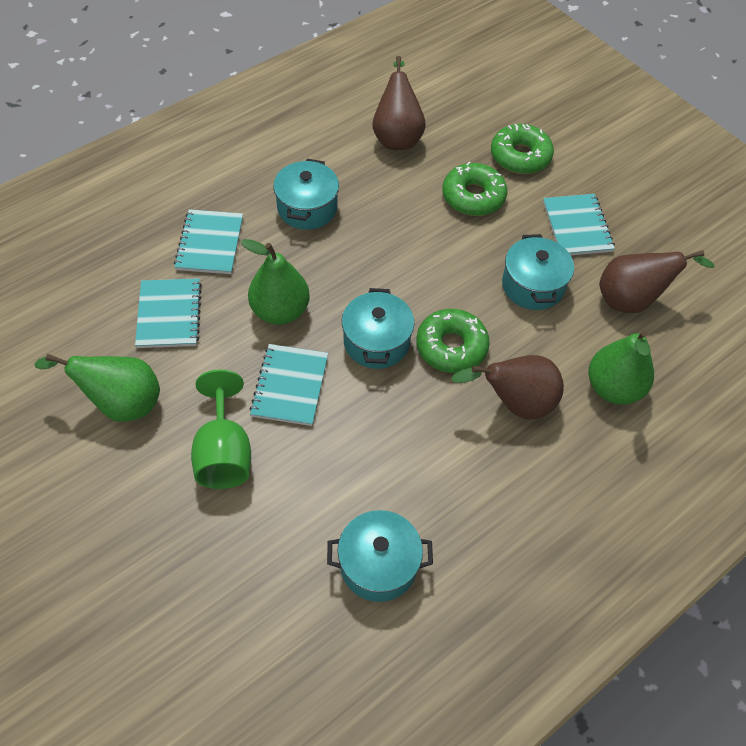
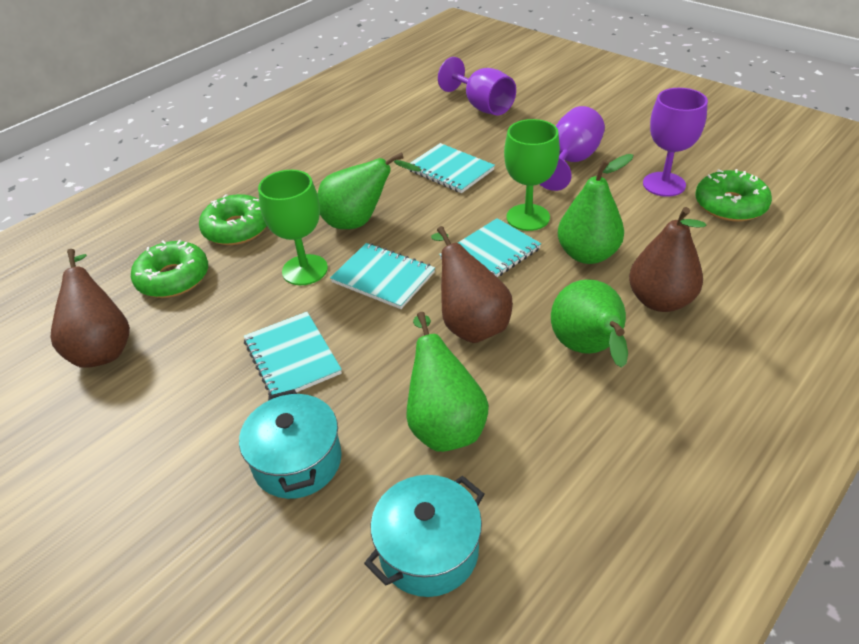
green goblet: 1 -> 2
green pear: 3 -> 4
purple goblet: 0 -> 3
turquoise pot: 4 -> 2

